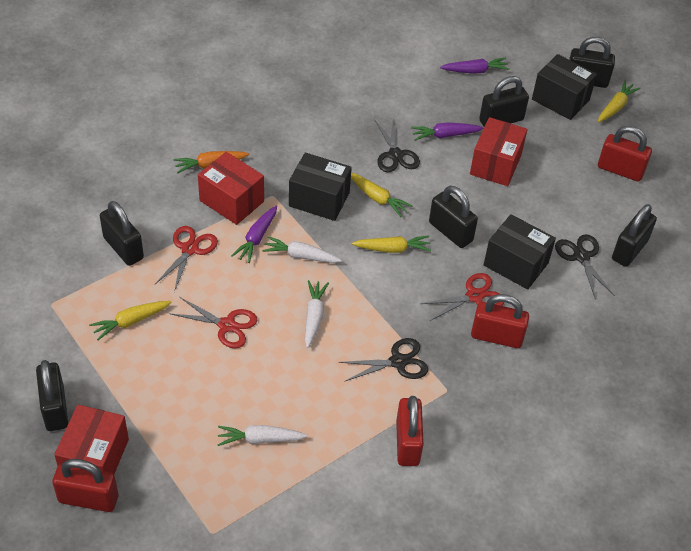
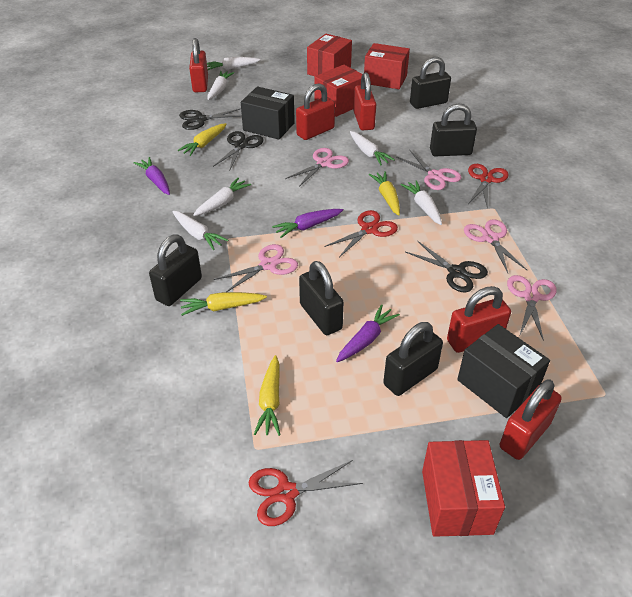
black box: 3 -> 2
black padlock: 6 -> 5
orange carrot: 1 -> 0
pink scissors: 0 -> 5
red box: 3 -> 4
red padlock: 4 -> 5
white carrot: 3 -> 6

